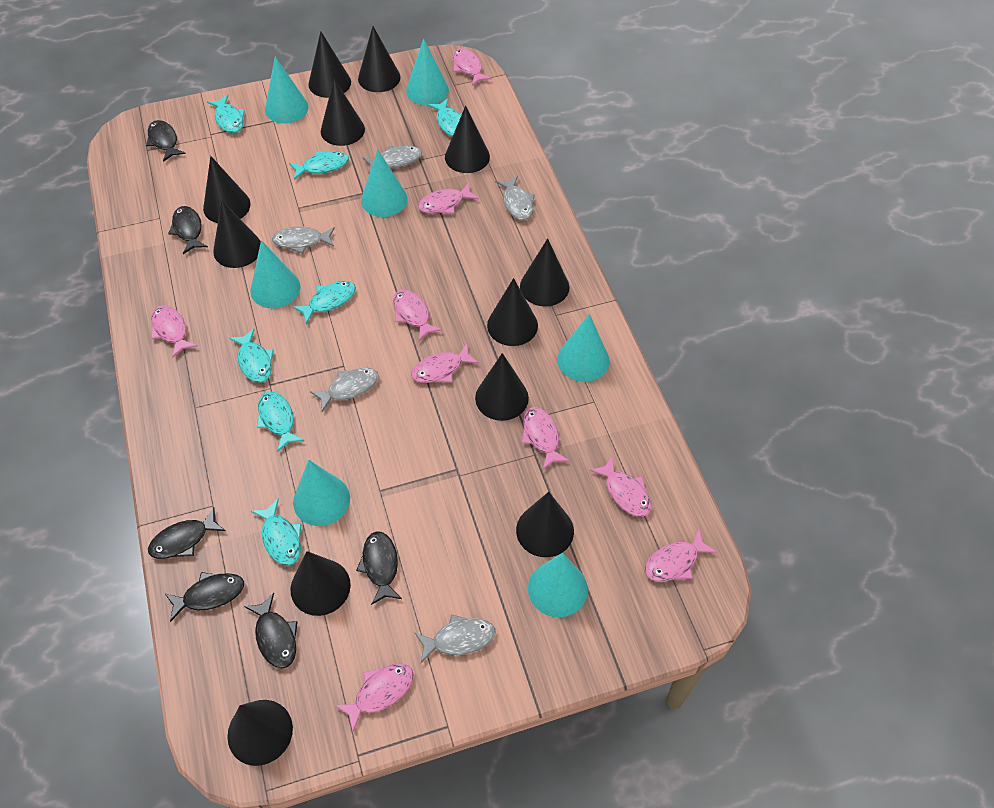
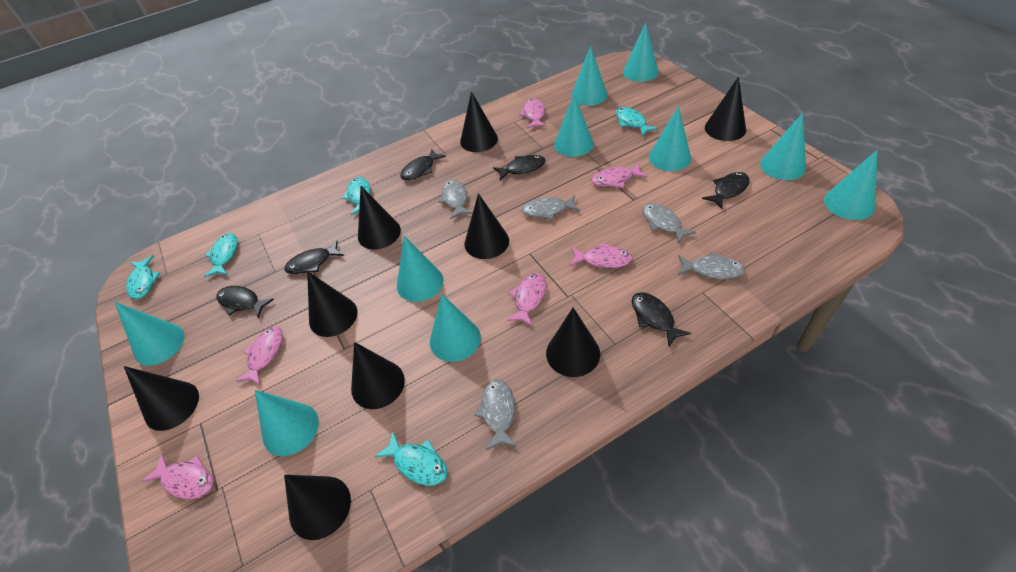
black cone: 12 -> 9
pink fish: 9 -> 6
turquoise cone: 7 -> 10
turquoise fish: 7 -> 5

